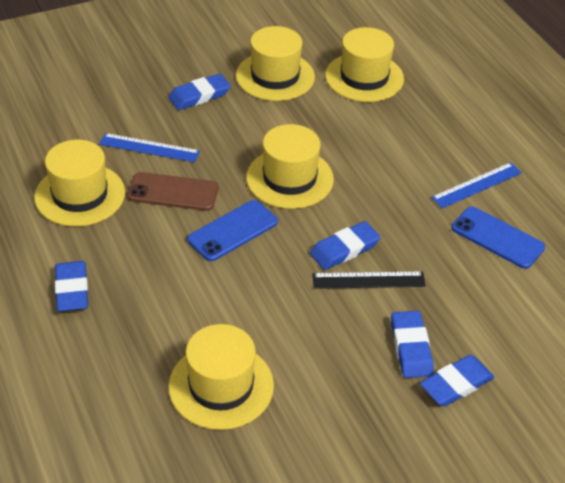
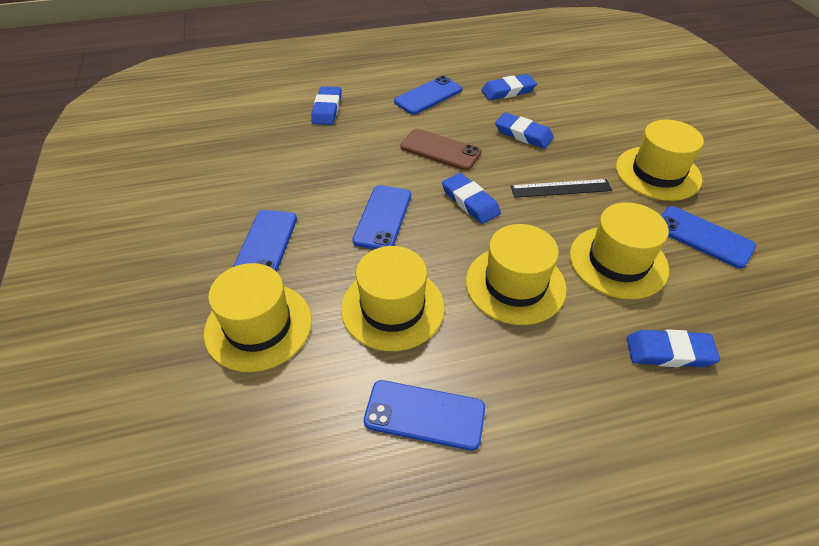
blue phone: 2 -> 5
blue ruler: 2 -> 0

